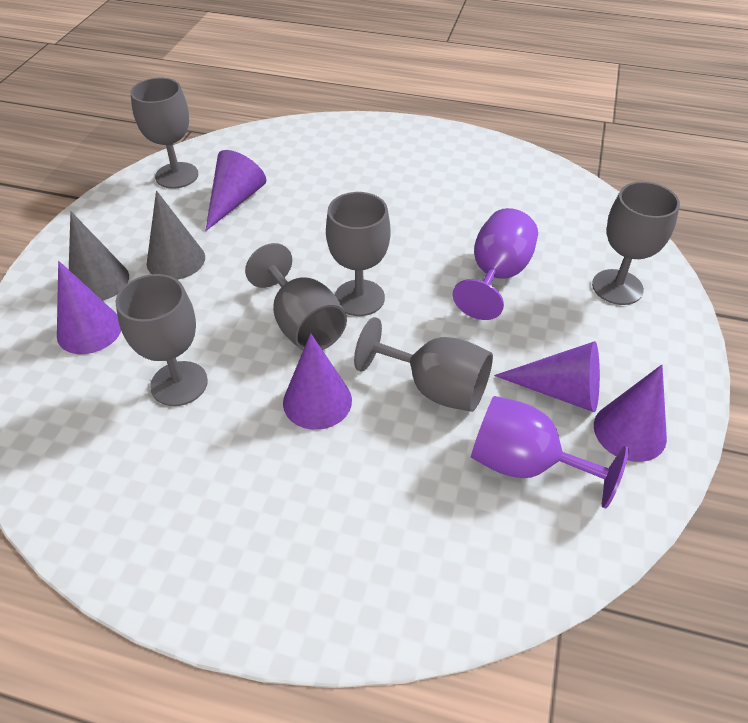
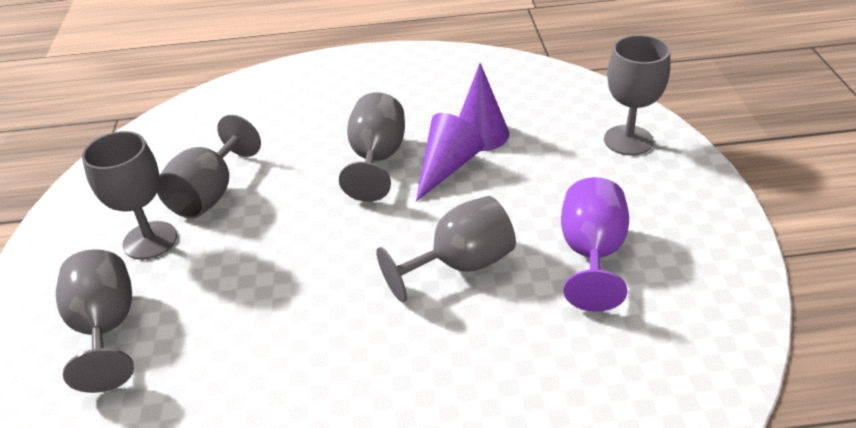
grey cone: 2 -> 0
purple cone: 5 -> 2
purple goblet: 2 -> 1

